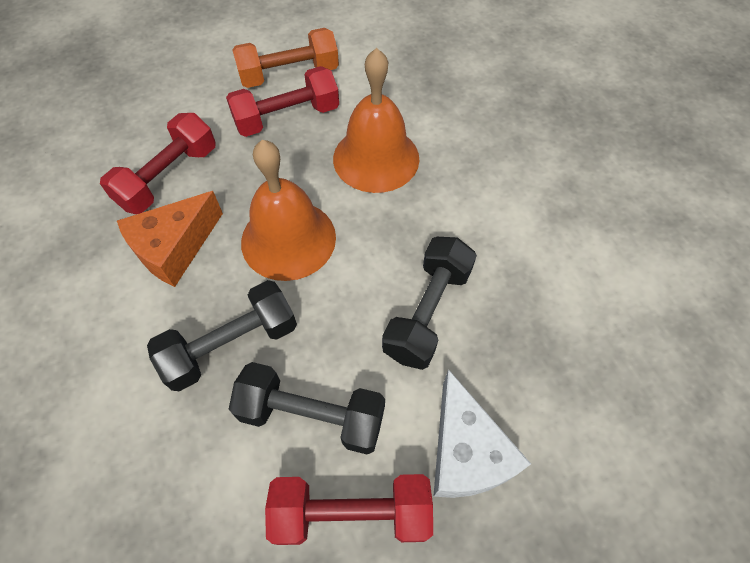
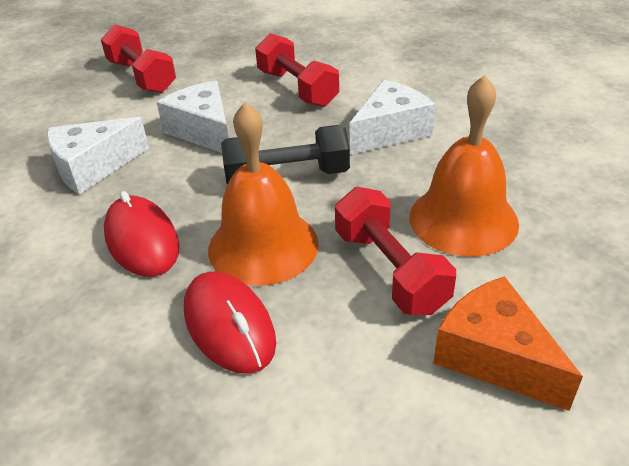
black dumbbell: 3 -> 1
orange dumbbell: 1 -> 0
red mouse: 0 -> 2
white cheese: 1 -> 3

